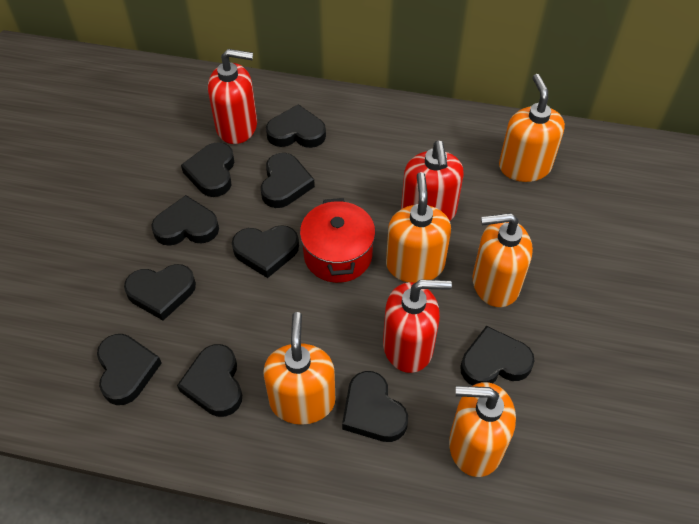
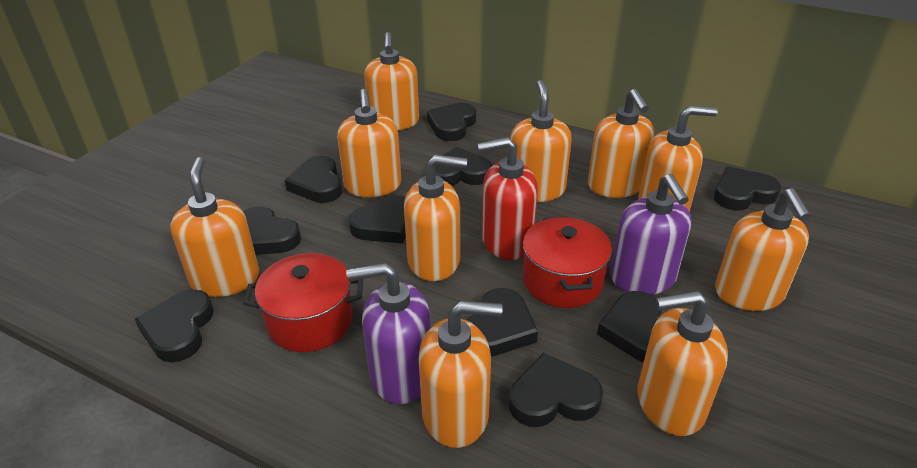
orange soap dispenser: 5 -> 10
purple soap dispenser: 0 -> 2
red pot: 1 -> 2
red soap dispenser: 3 -> 1

